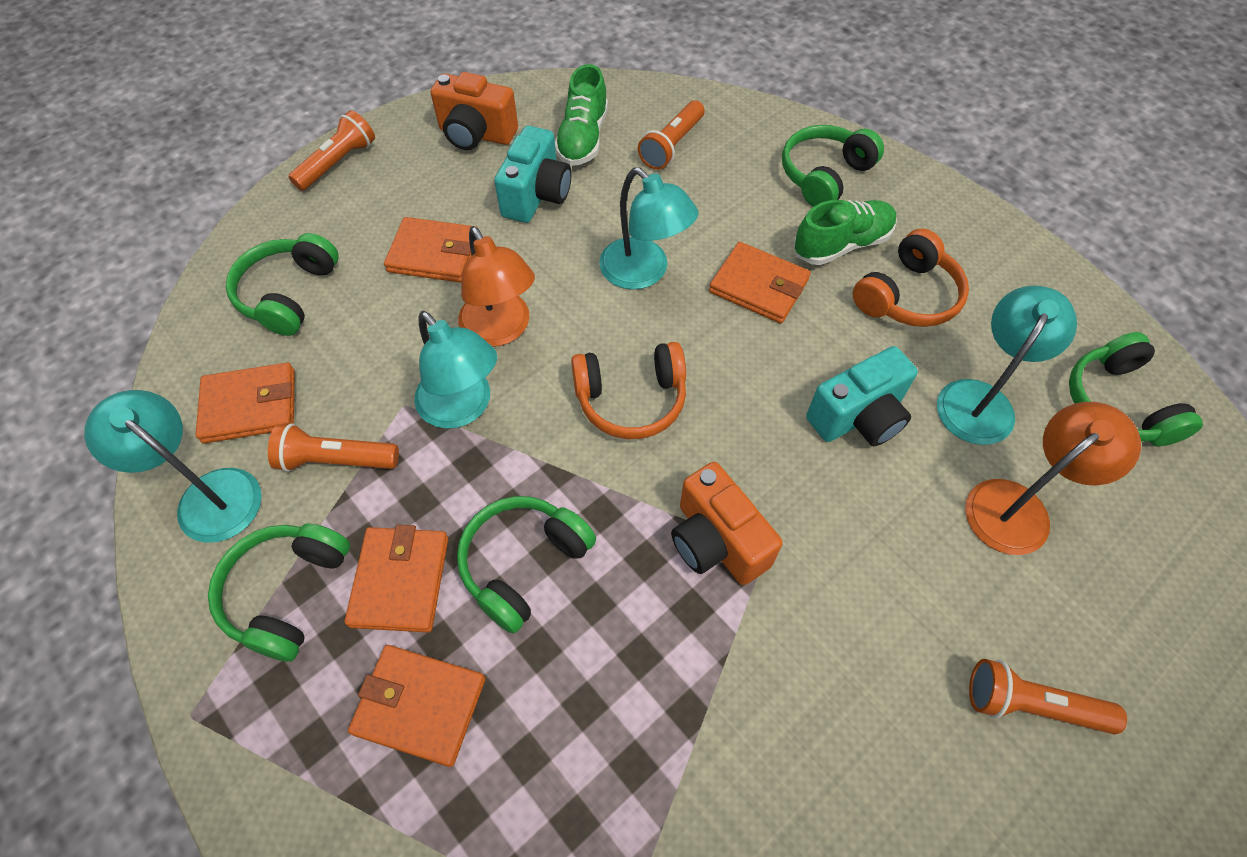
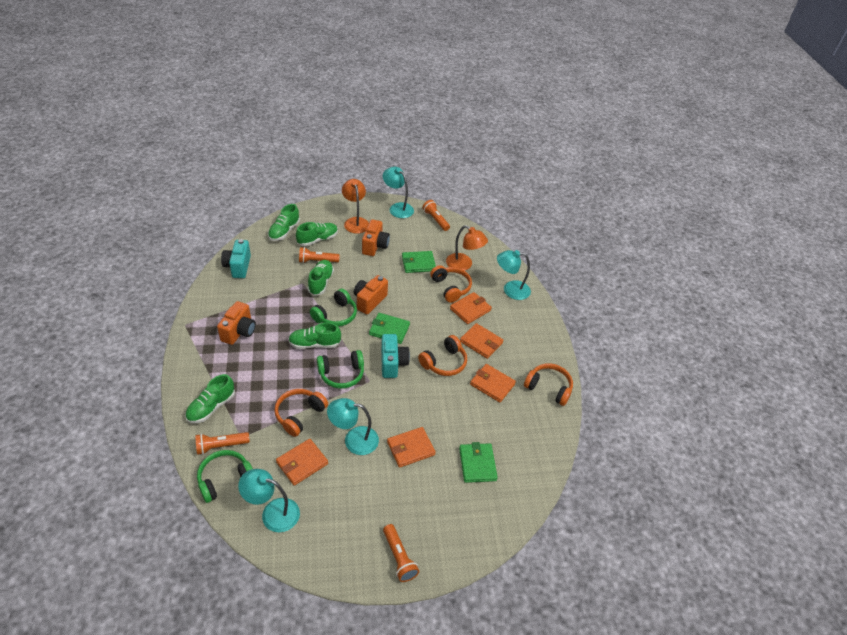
green headphones: 5 -> 3
green shoe: 2 -> 5
green wallet: 0 -> 3
orange camera: 2 -> 3
orange headphones: 2 -> 4

